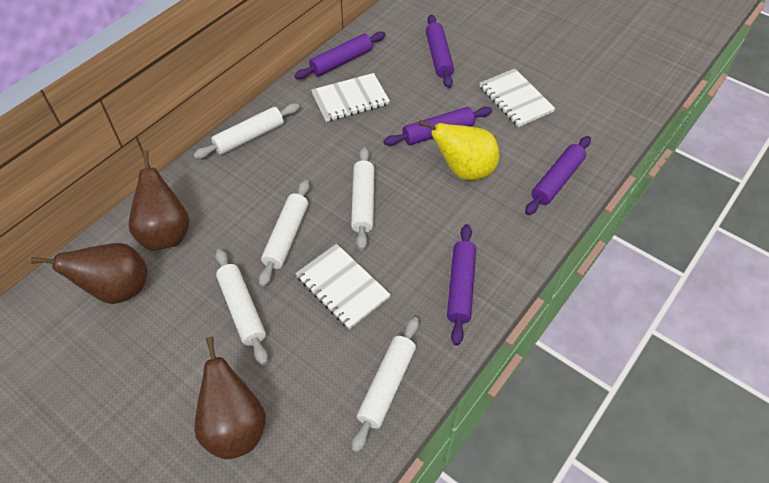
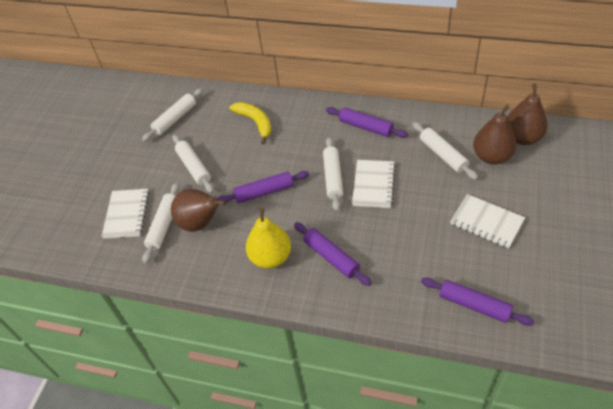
purple rolling pin: 5 -> 4
yellow banana: 0 -> 1

